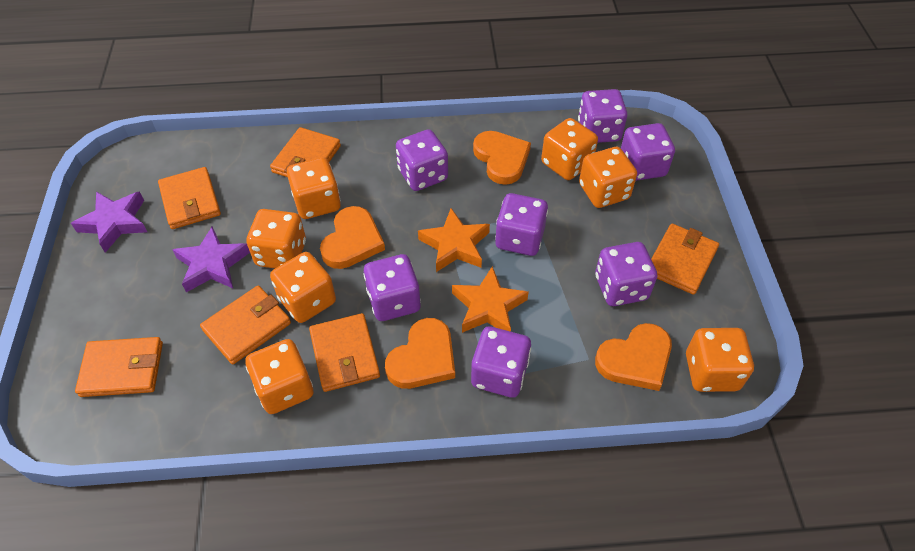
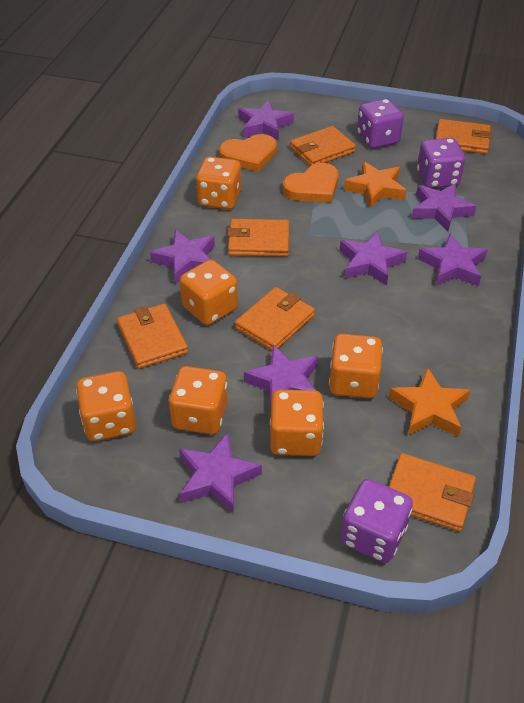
orange dice: 7 -> 6
orange heart: 4 -> 2
purple dice: 7 -> 3
purple star: 2 -> 7

